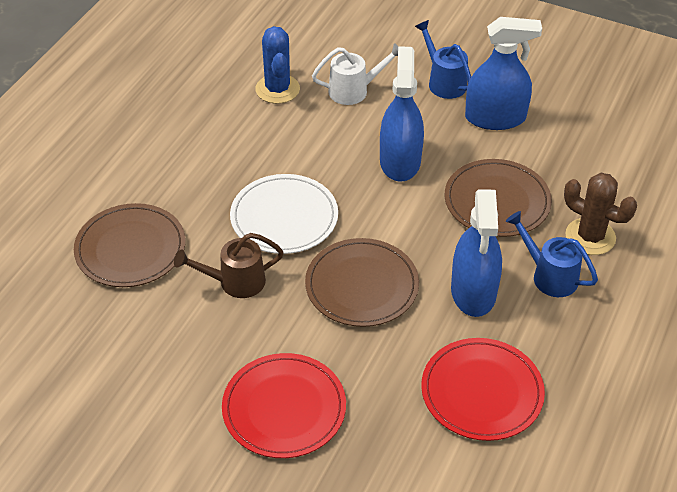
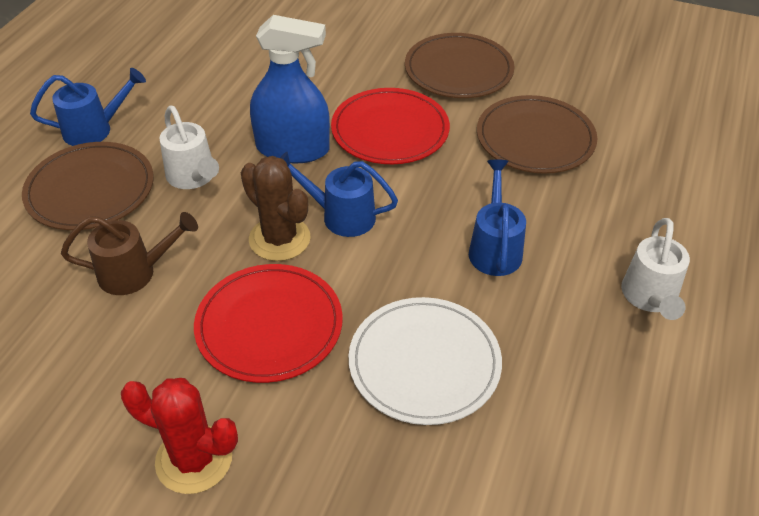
blue cactus: 1 -> 0
blue spray bottle: 3 -> 1
blue watering can: 2 -> 3
red cactus: 0 -> 1
white watering can: 1 -> 2

